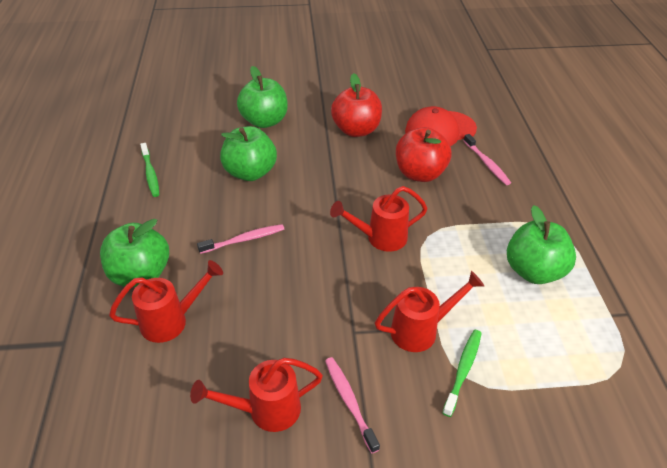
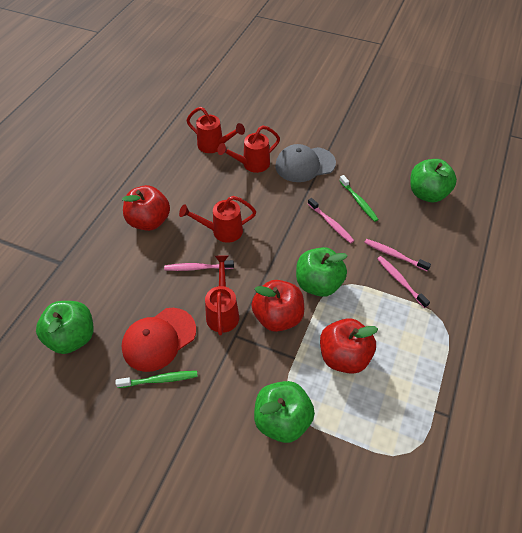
grey cap: 0 -> 1
pink toothbrush: 3 -> 4
red apple: 2 -> 3

